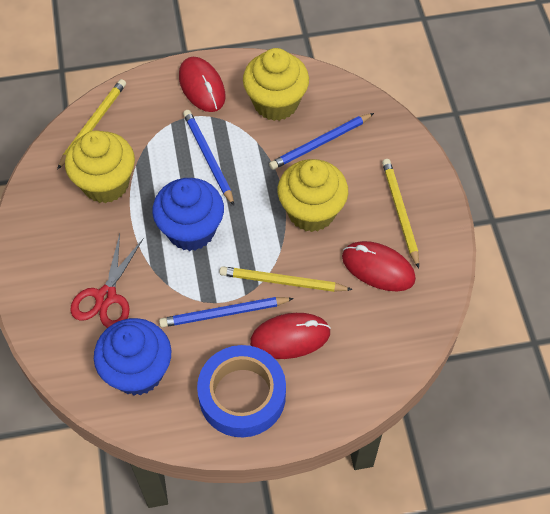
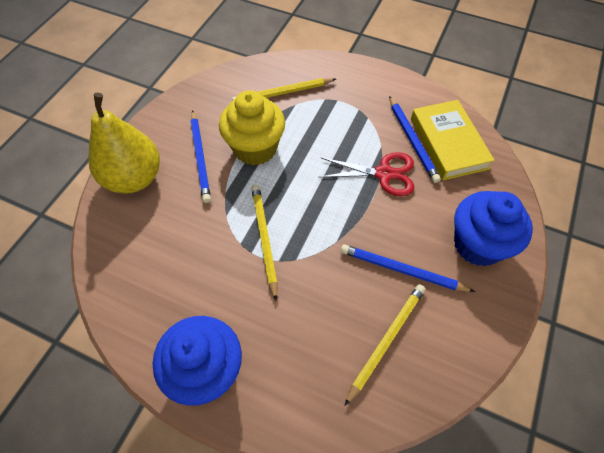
blue tape: 1 -> 0
red mouse: 3 -> 0
yellow book: 0 -> 1
yellow cupcake: 3 -> 1
yellow pear: 0 -> 1

